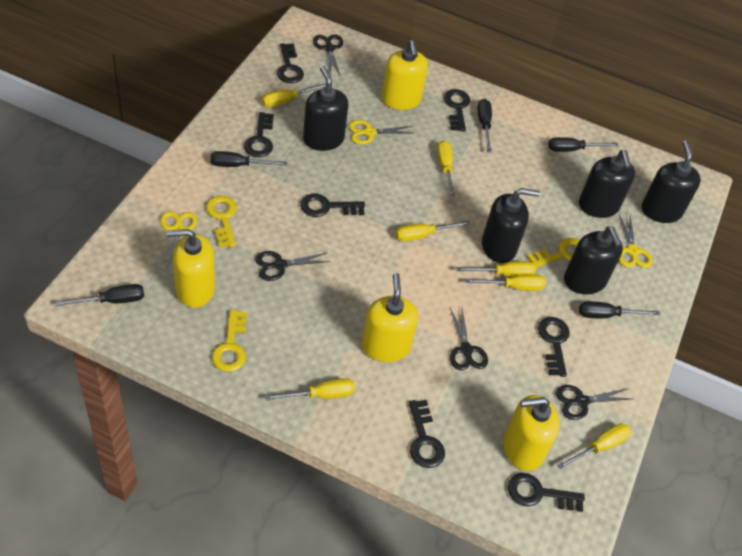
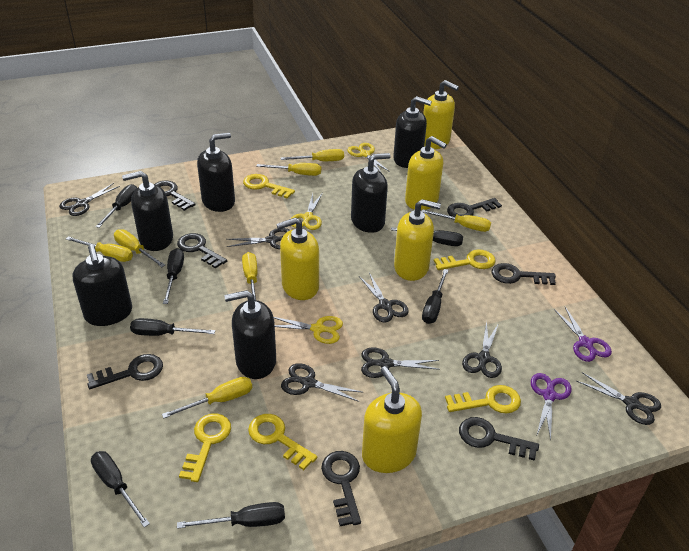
black scissors: 4 -> 7
black screwdriver: 5 -> 7
black soap dispenser: 5 -> 6
purple scissors: 0 -> 2
yellow key: 3 -> 5
yellow soap dispenser: 4 -> 5

